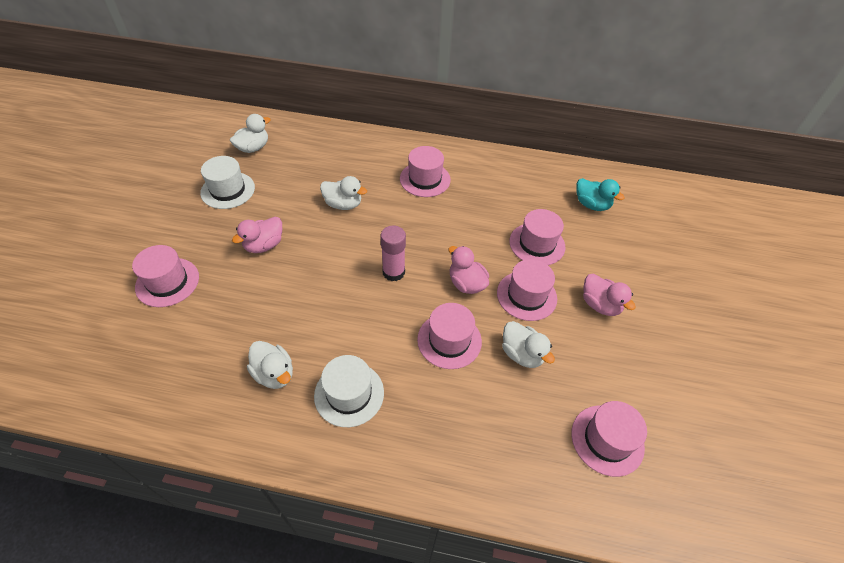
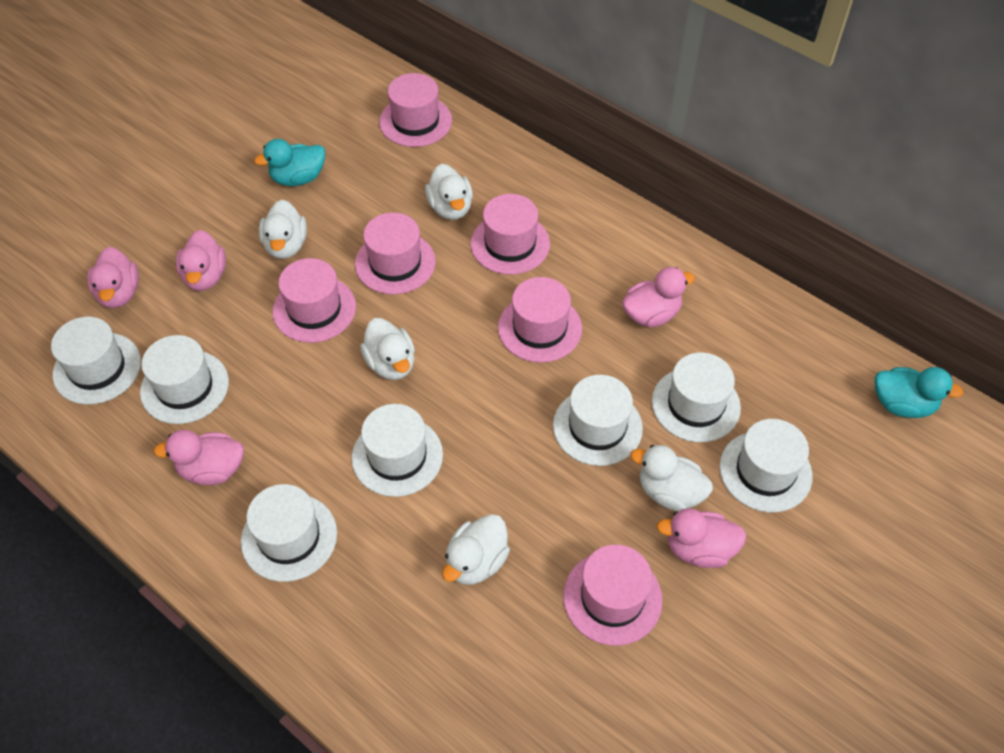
pink duck: 3 -> 5
pink glue stick: 1 -> 0
turquoise duck: 1 -> 2
white duck: 4 -> 5
white hat: 2 -> 7

